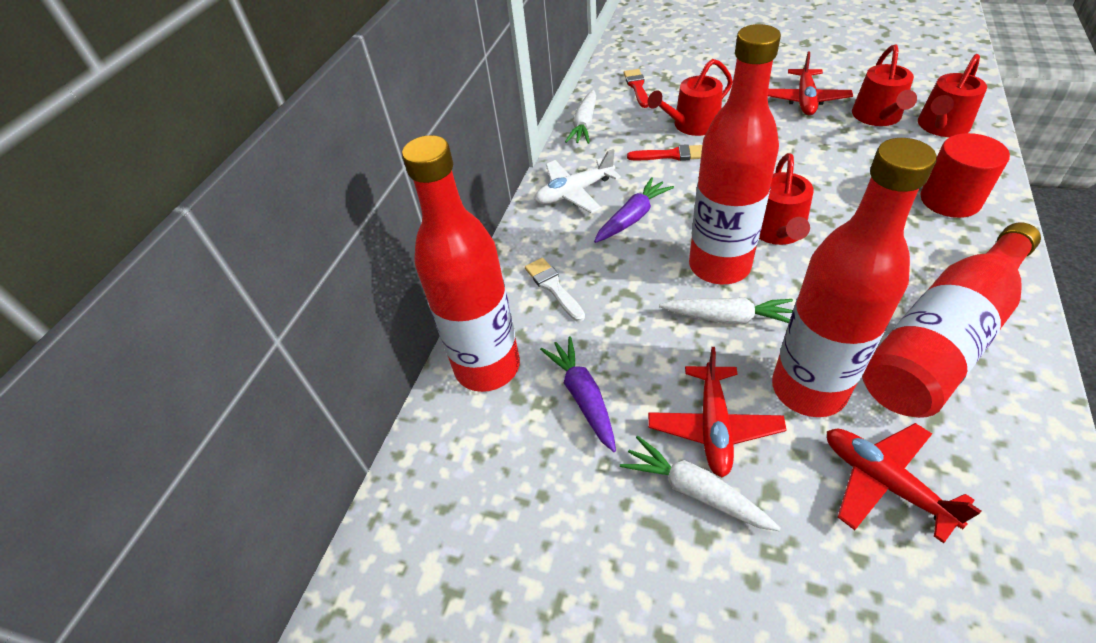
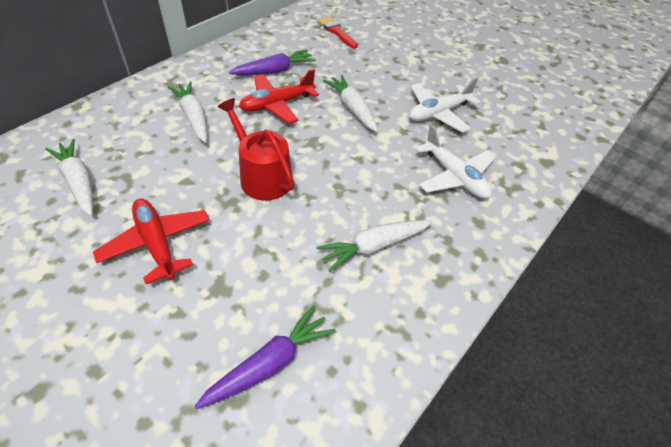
red bottle: 4 -> 0
red brush: 2 -> 1
red cylinder: 1 -> 0
red plane: 3 -> 2
red watering can: 4 -> 1
white brush: 1 -> 0
white carrot: 3 -> 4
white plane: 1 -> 2

